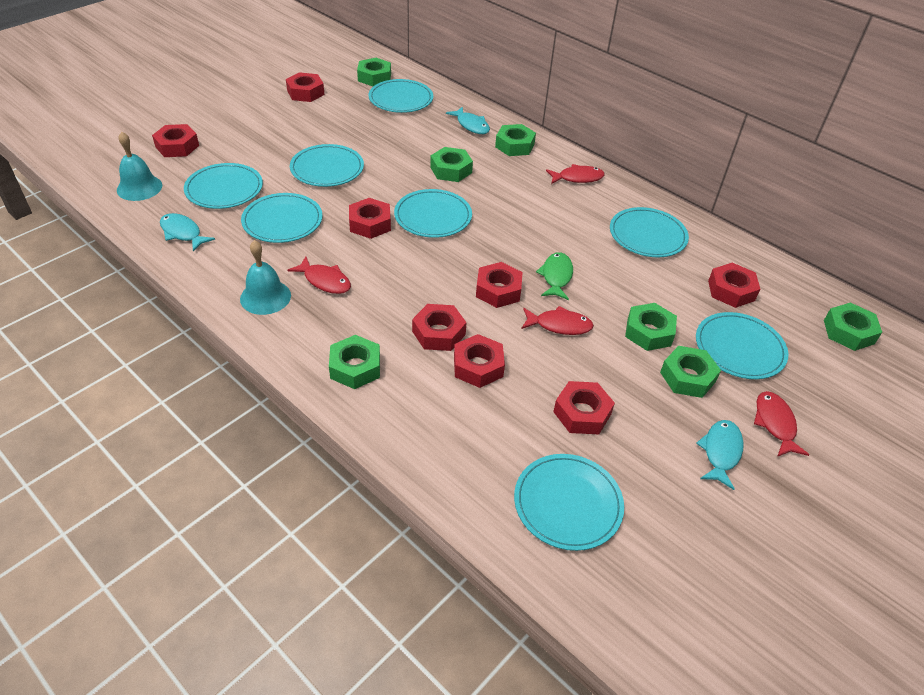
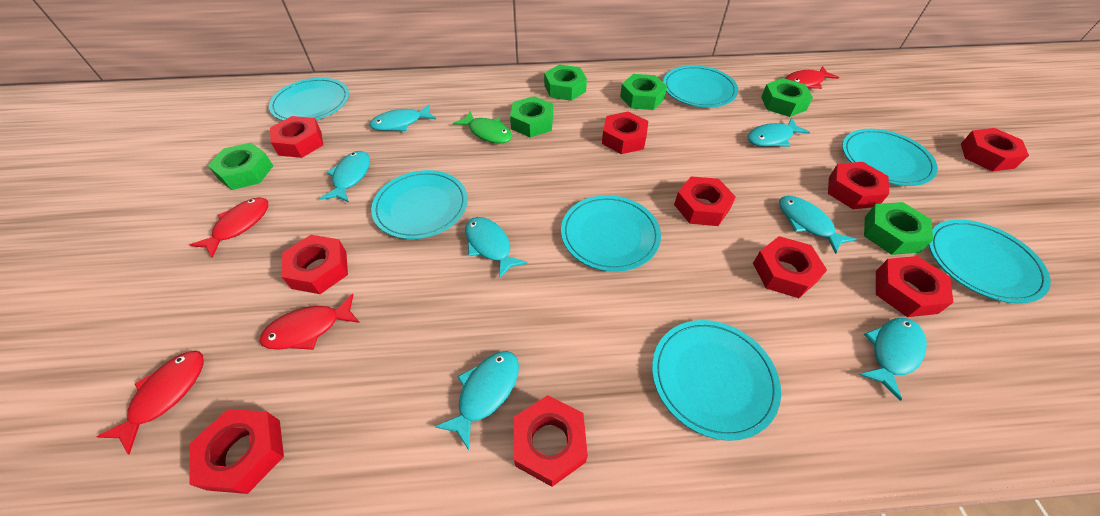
green nut: 7 -> 6
red nut: 8 -> 10
turquoise bell: 2 -> 0
turquoise fish: 3 -> 7
turquoise plate: 8 -> 7

